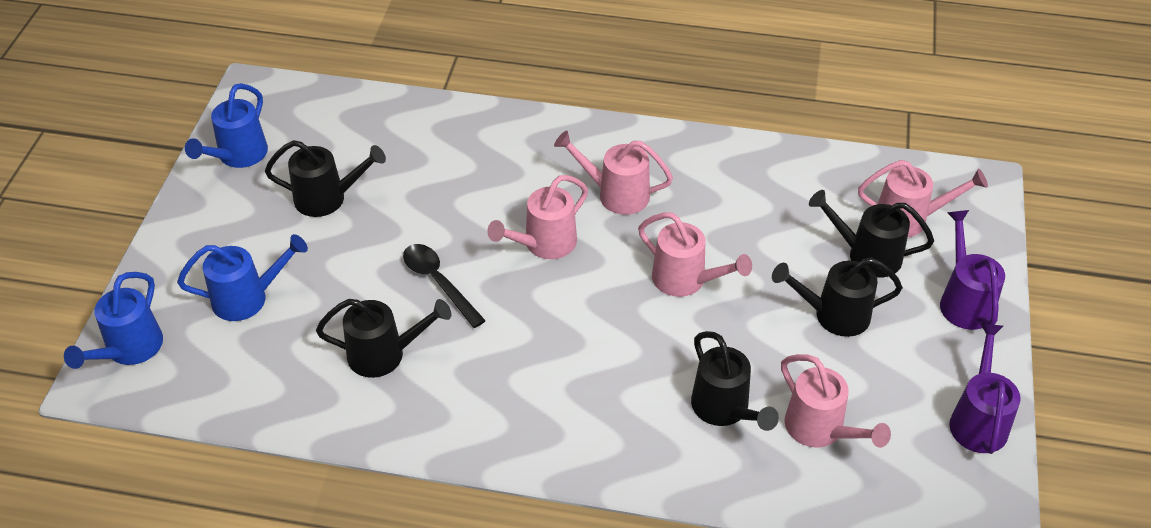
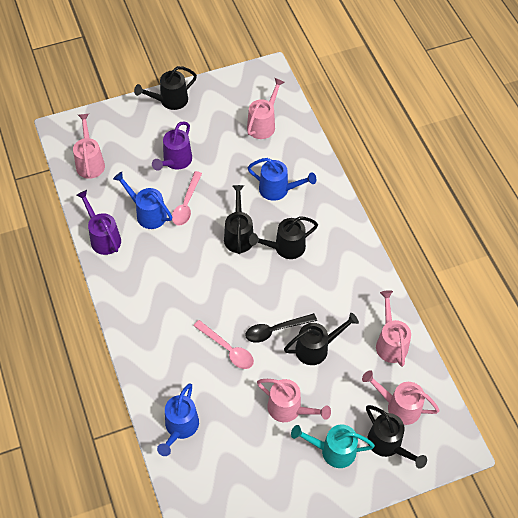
pink spoon: 0 -> 2
turquoise watering can: 0 -> 1

